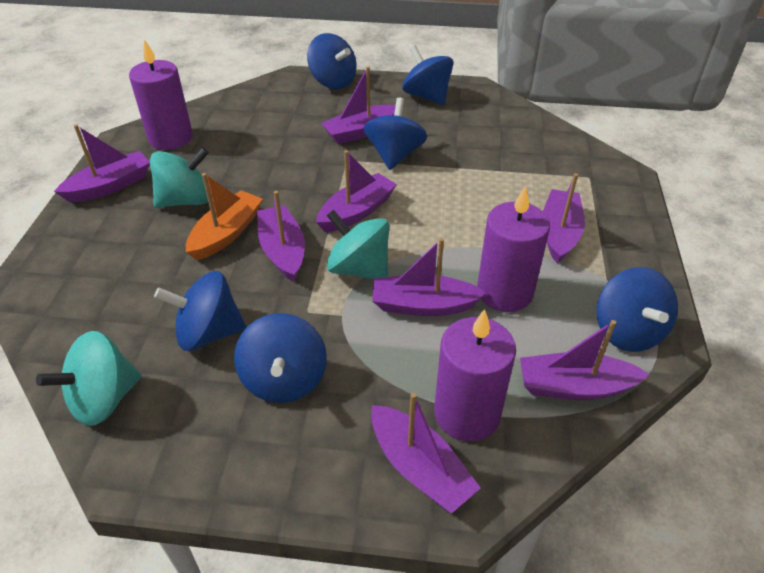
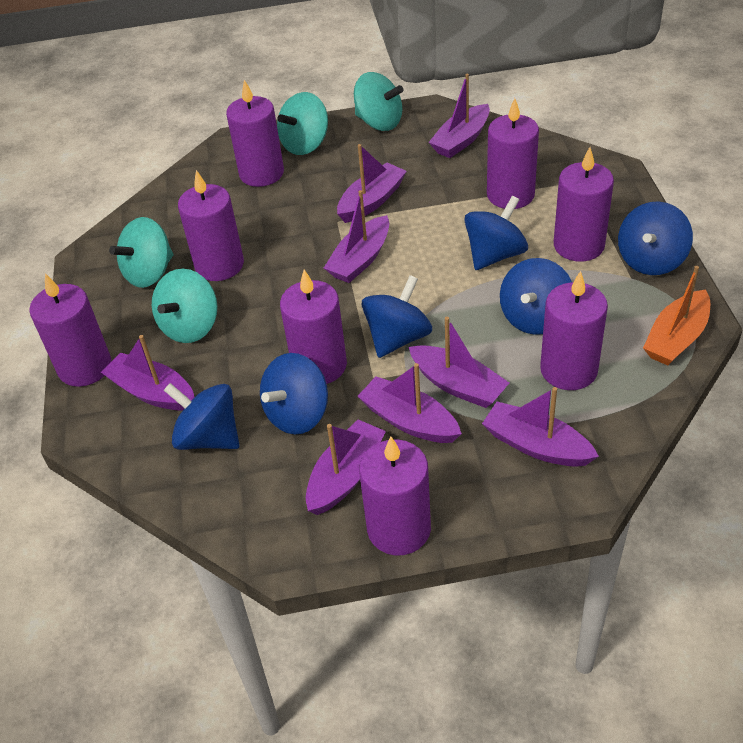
purple candle: 3 -> 8
turquoise spinning top: 3 -> 4

